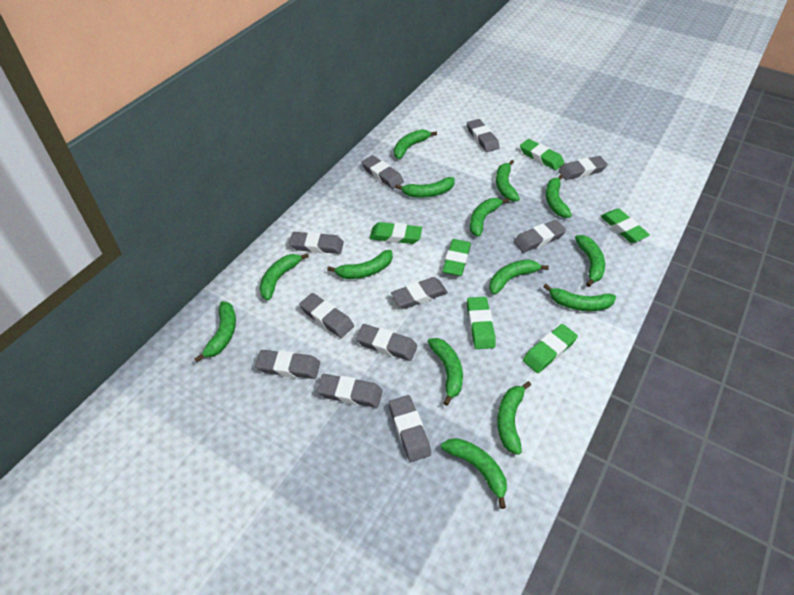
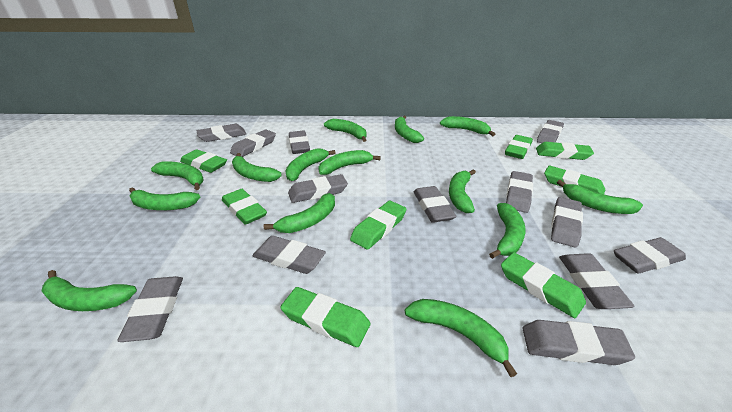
green eraser: 6 -> 8
grey eraser: 11 -> 13

